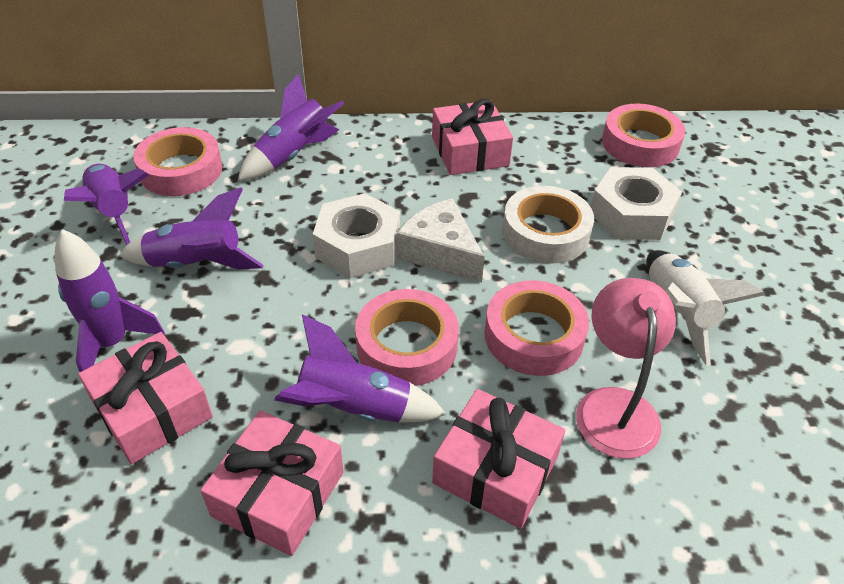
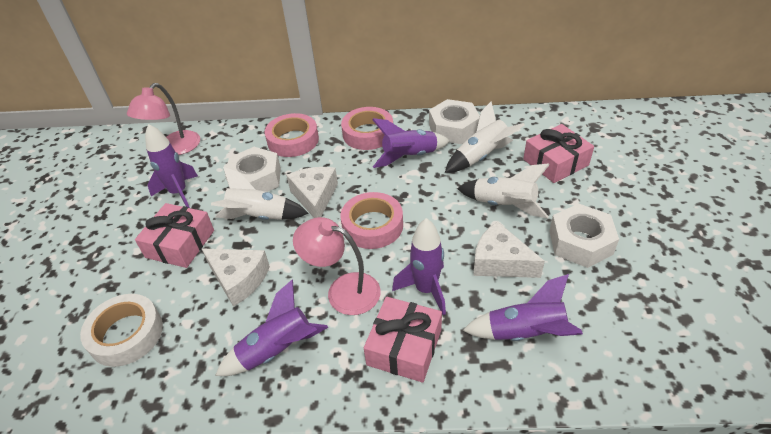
pink gift: 4 -> 3
pink lamp: 1 -> 2
pink tape: 4 -> 3
white cheese: 1 -> 3
white nut: 2 -> 3
white rocket: 1 -> 3

